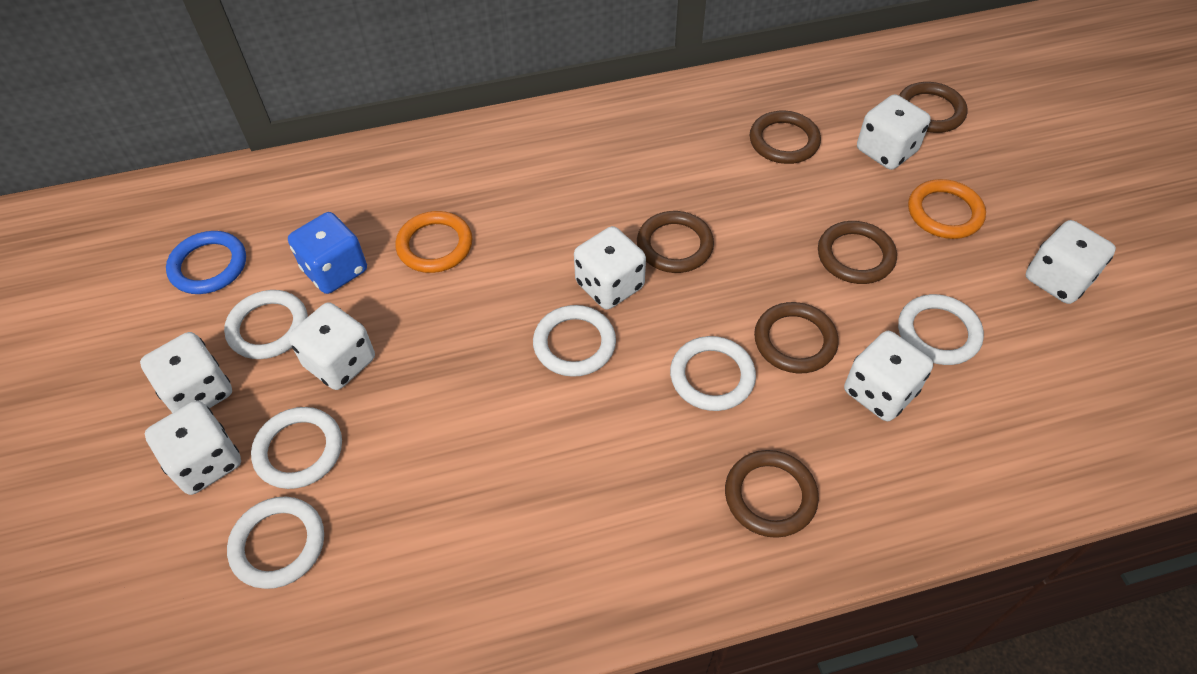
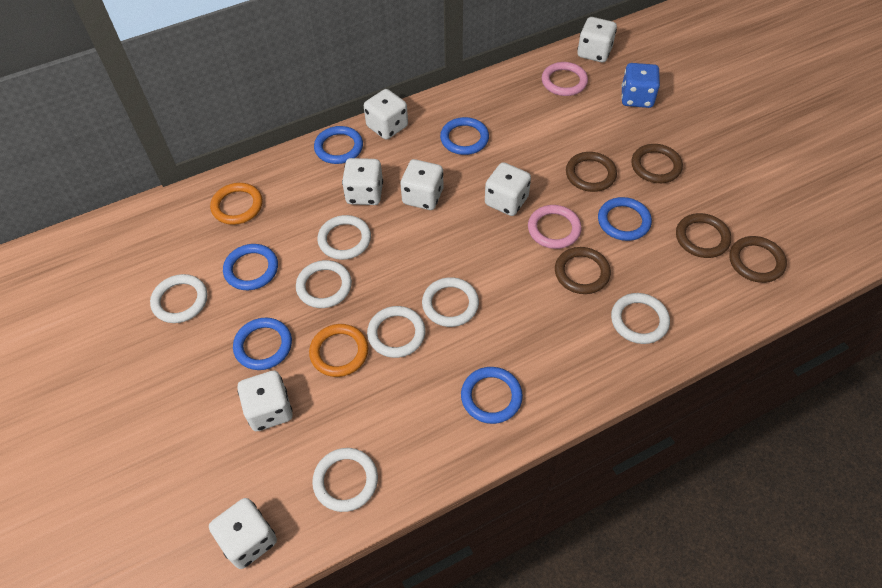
blue ring: 1 -> 6
brown ring: 6 -> 5
pink ring: 0 -> 2
white ring: 6 -> 7

